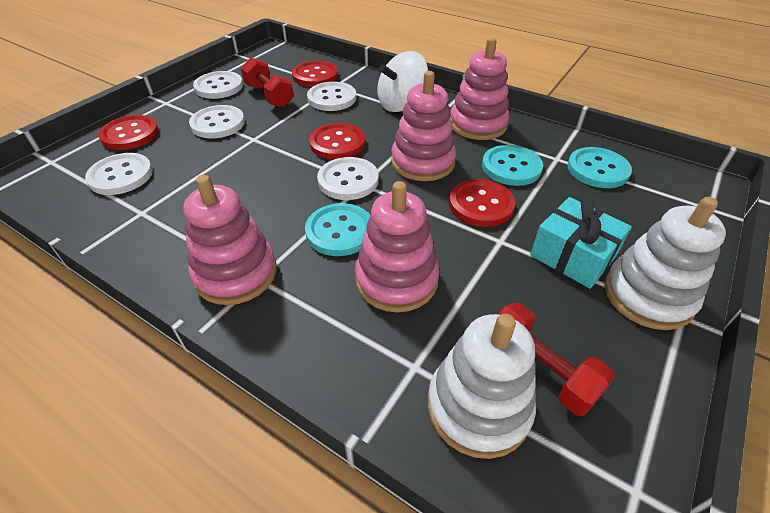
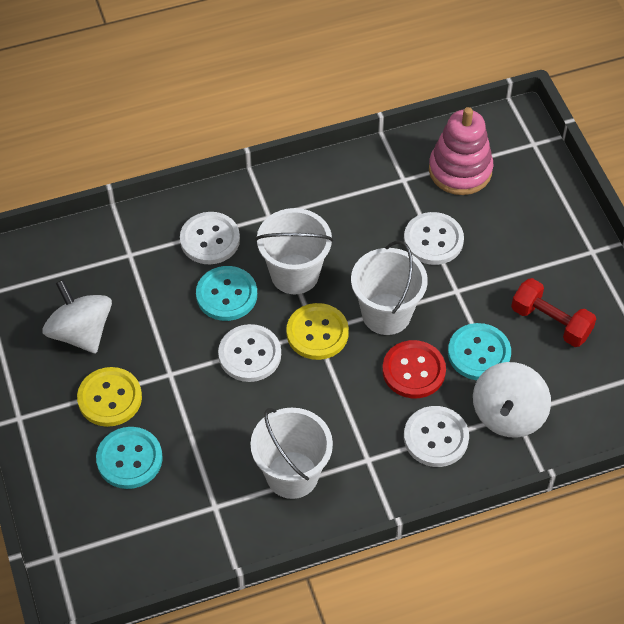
pink stacking toy: 4 -> 1
red button: 4 -> 1
red dumbbell: 2 -> 1
turquoise gift: 1 -> 0
white bucket: 0 -> 3
white button: 5 -> 4
white spinning top: 1 -> 2
white stacking toy: 2 -> 0
yellow button: 0 -> 2

